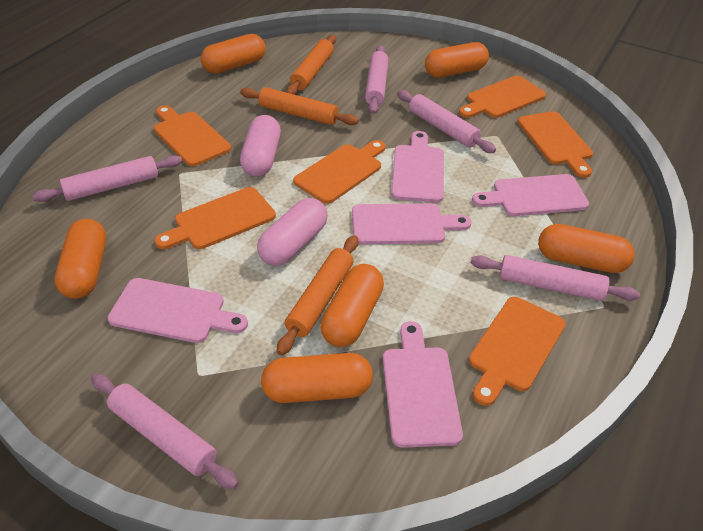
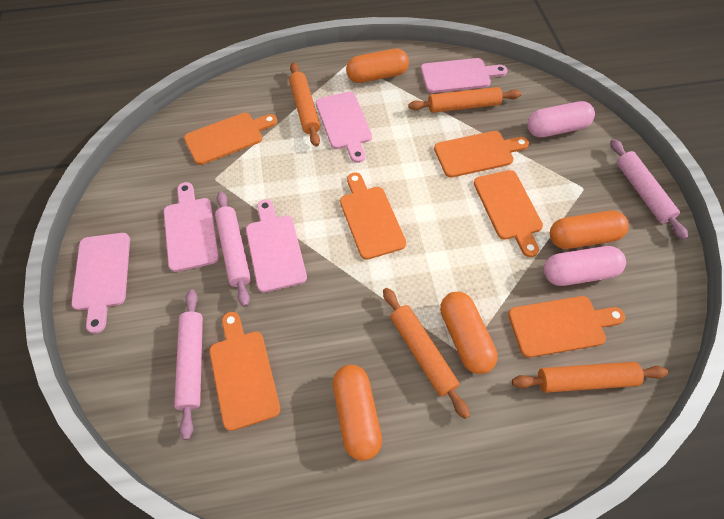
orange capsule: 6 -> 4
orange rolling pin: 3 -> 4
pink rolling pin: 5 -> 3

